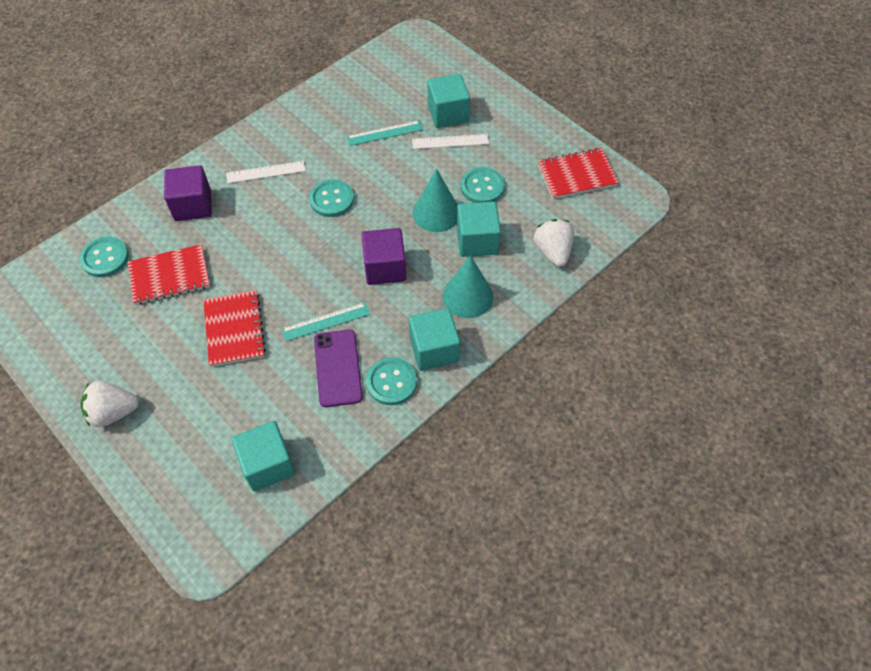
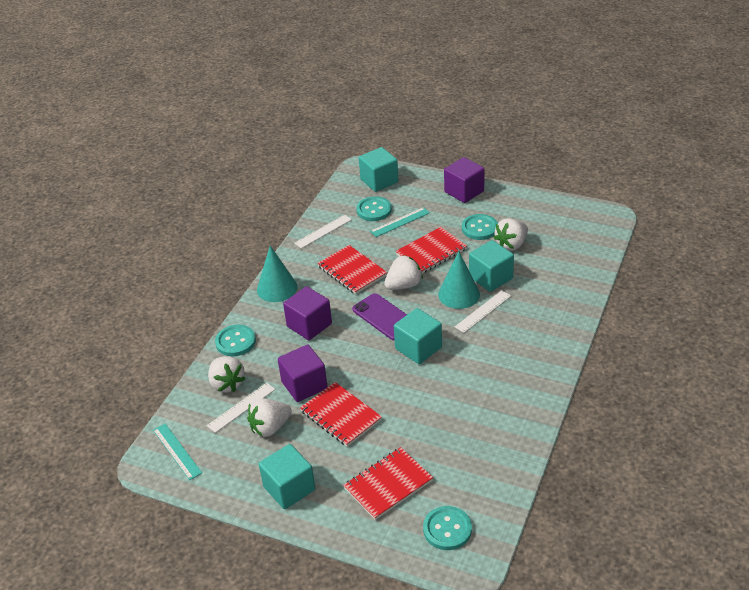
purple cube: 2 -> 3
red notebook: 3 -> 4
white ruler: 2 -> 3
white strawberry: 2 -> 4

